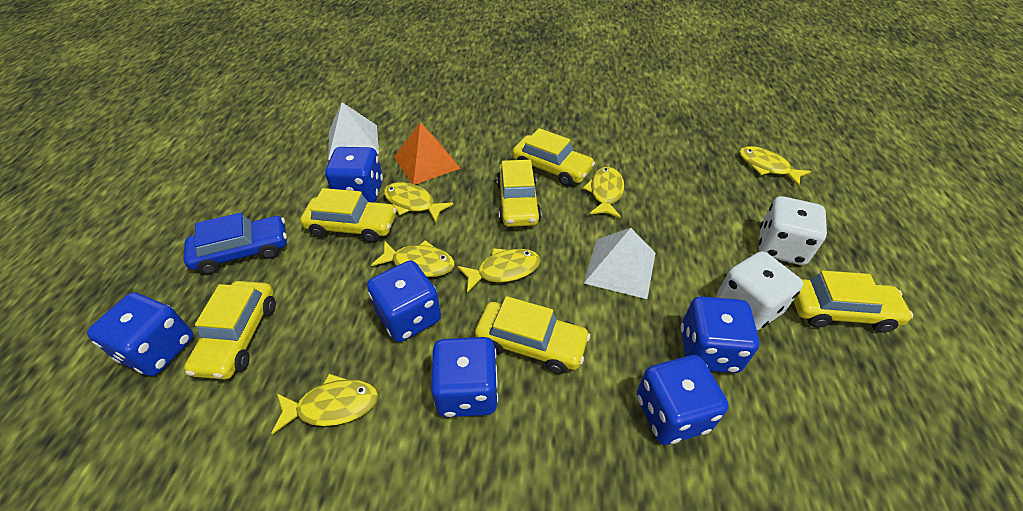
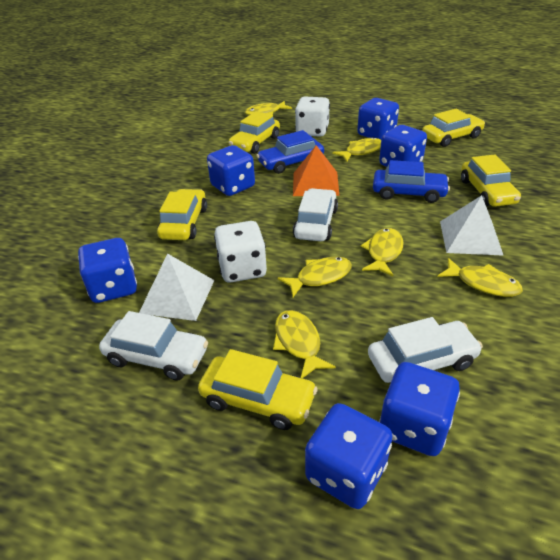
blue car: 1 -> 2
white car: 0 -> 3
yellow car: 6 -> 5

